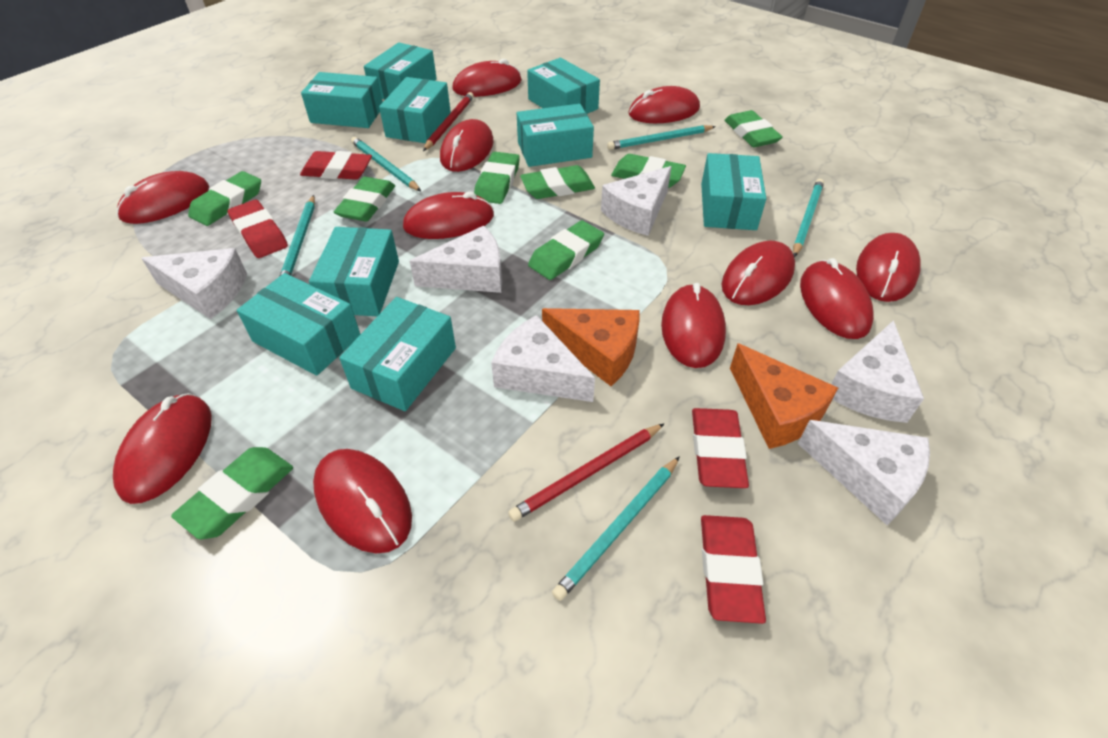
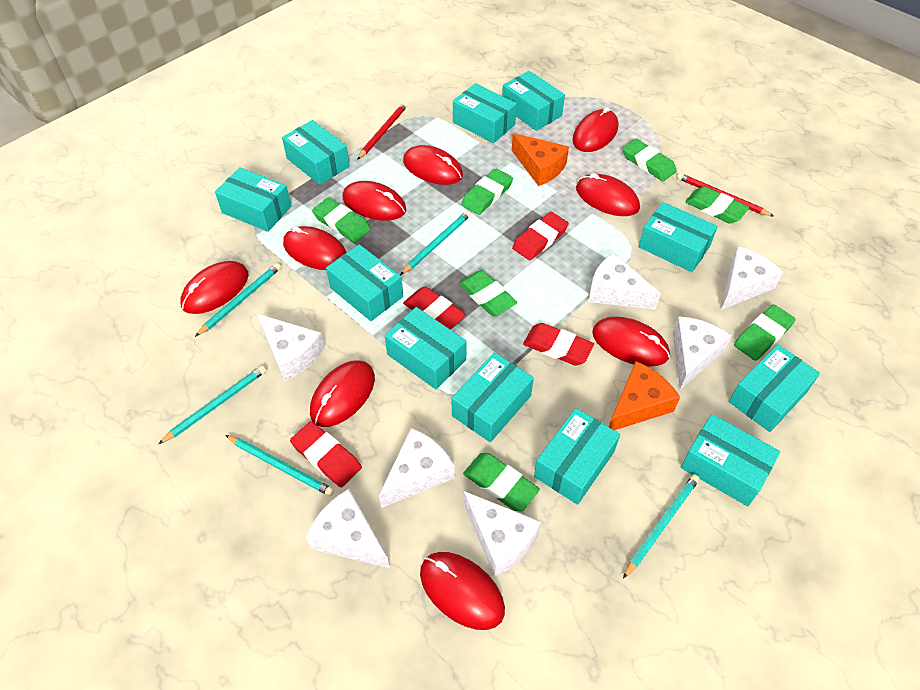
green eraser: 8 -> 7
red mouse: 11 -> 9
turquoise box: 9 -> 11
white cheese: 6 -> 7

